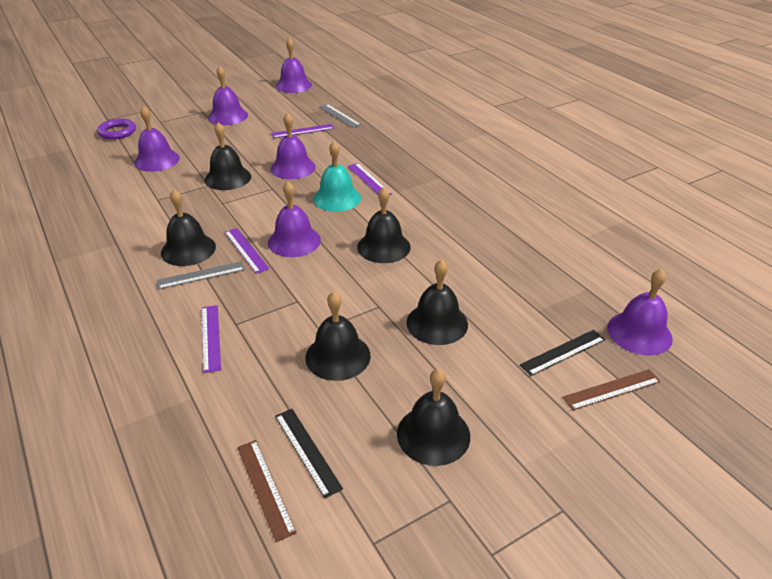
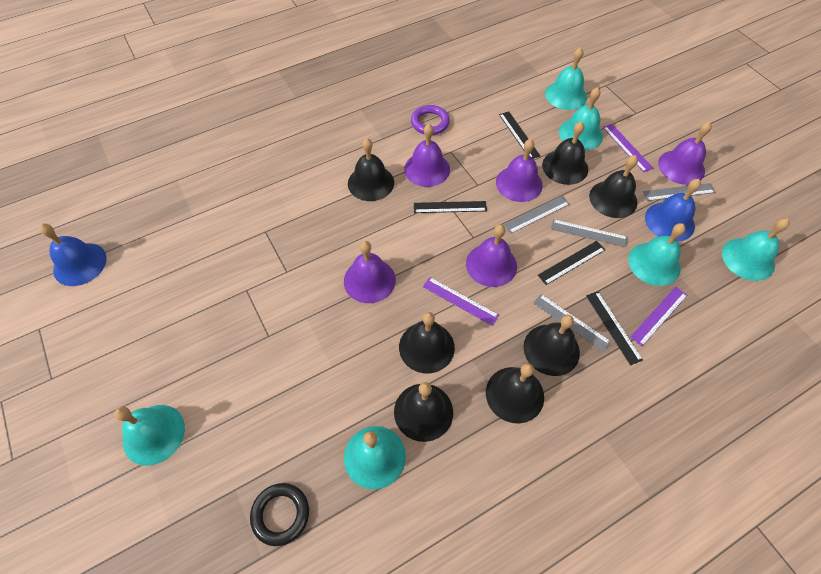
black bell: 6 -> 7
black ring: 0 -> 1
black ruler: 2 -> 4
blue bell: 0 -> 2
brown ruler: 2 -> 0
grey ruler: 2 -> 4
purple bell: 6 -> 5
purple ruler: 4 -> 3
turquoise bell: 1 -> 6

